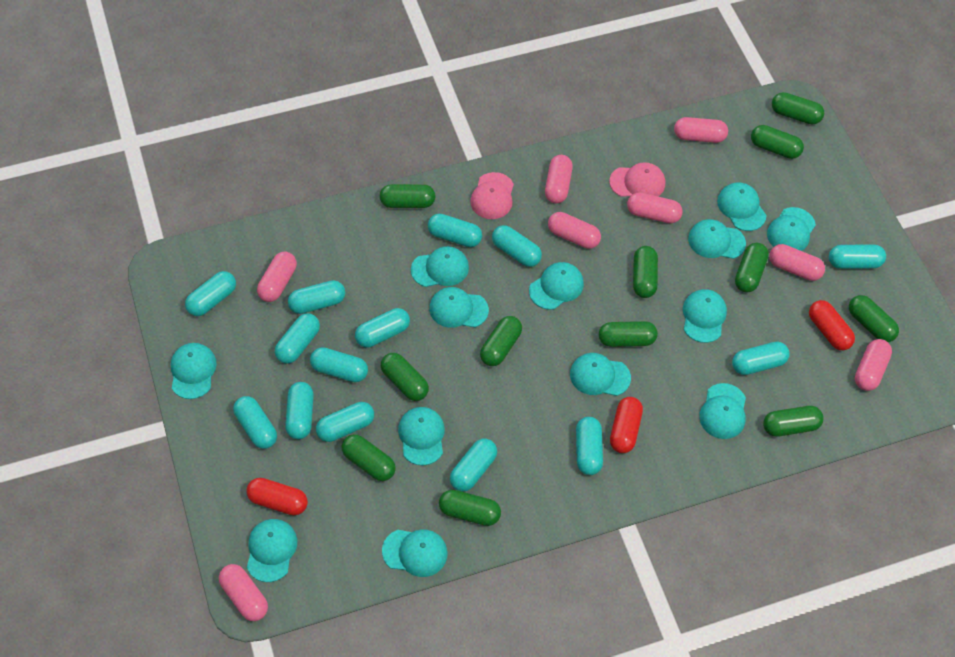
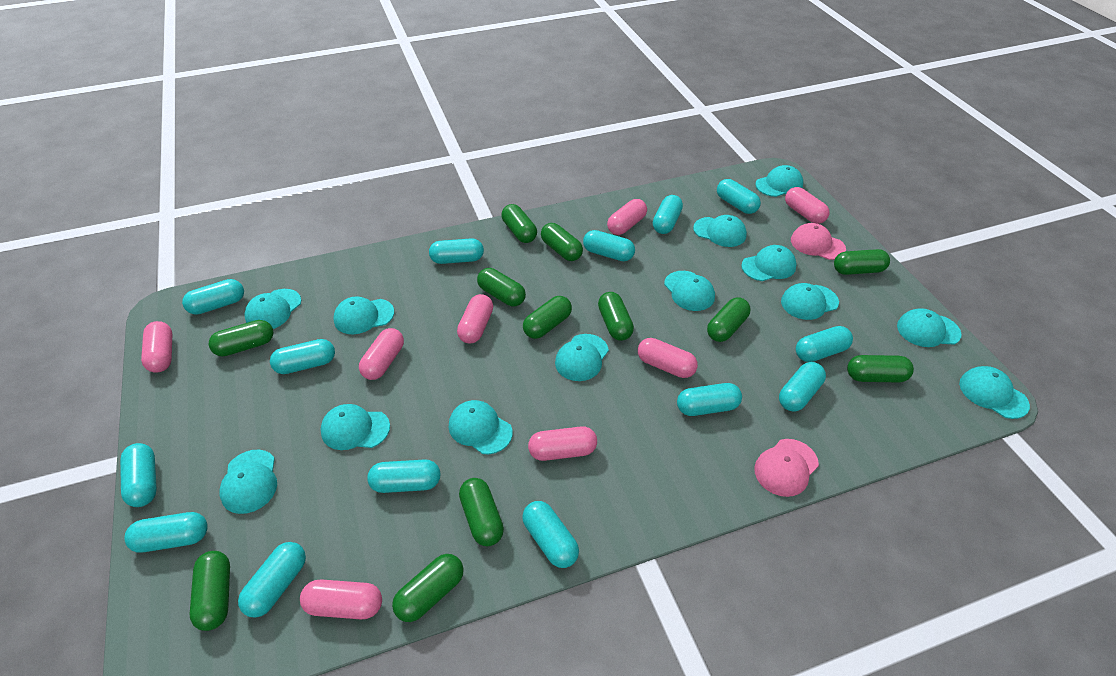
red capsule: 3 -> 0

